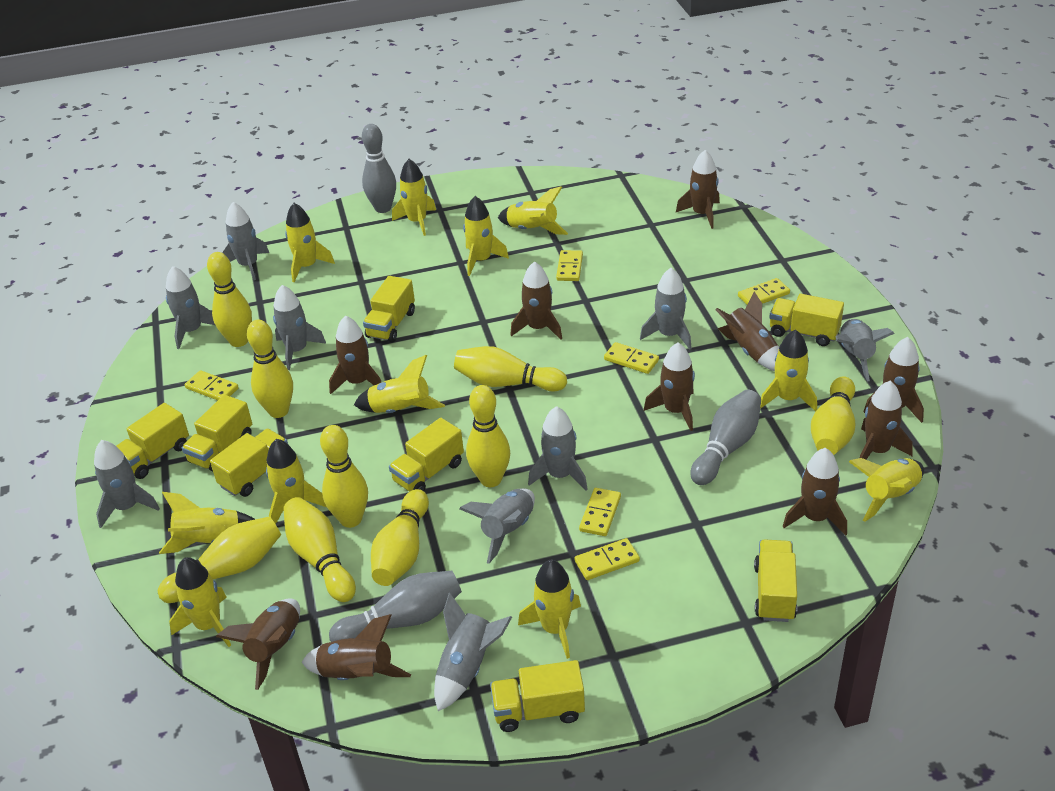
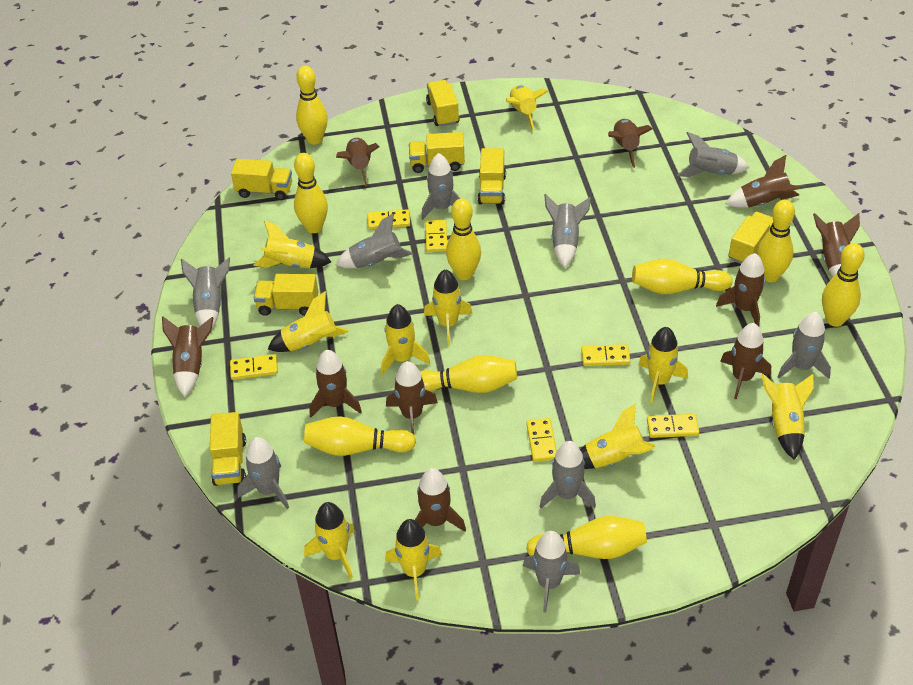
grey bowling pin: 3 -> 0
yellow rocket: 11 -> 10
yellow truck: 8 -> 7

